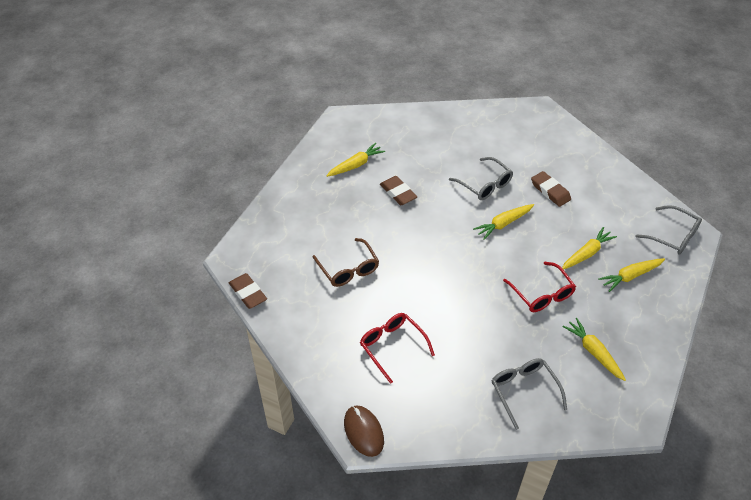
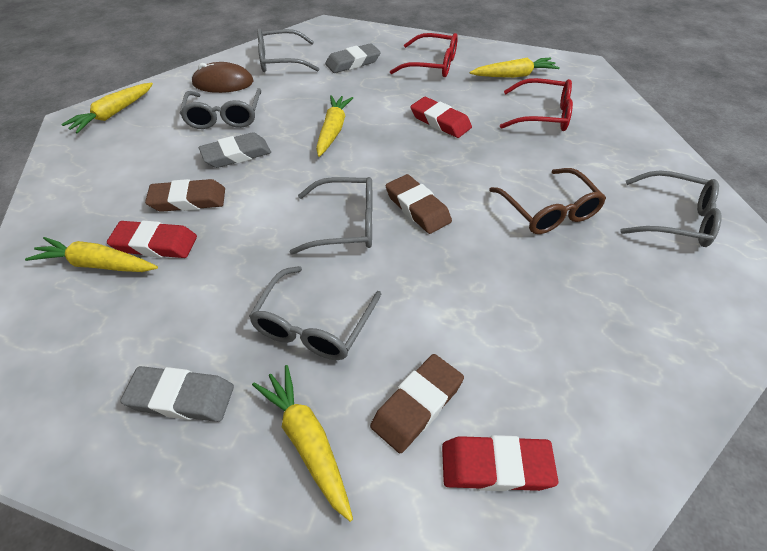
grey eraser: 0 -> 3
grey glasses: 3 -> 5
red eraser: 0 -> 3

